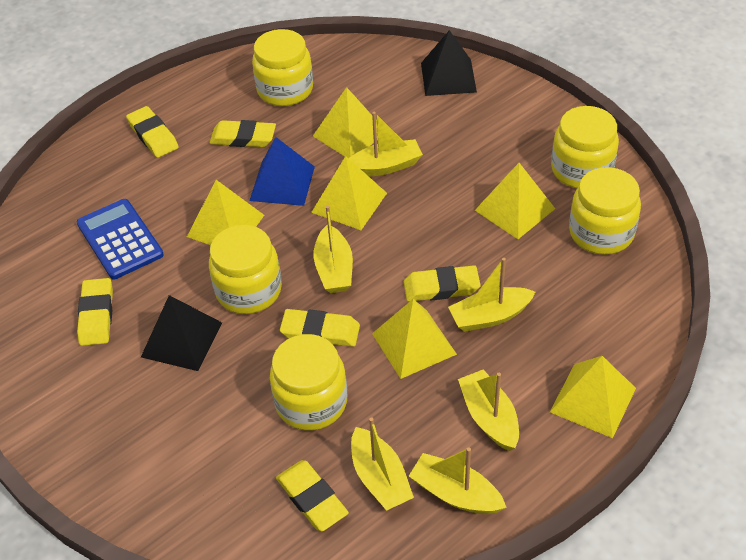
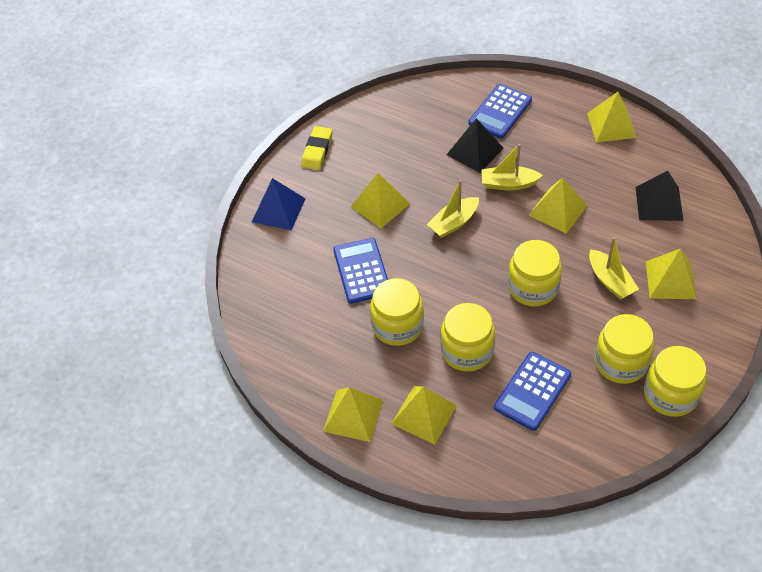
blue calculator: 1 -> 3
yellow boat: 6 -> 3
yellow eraser: 6 -> 1

